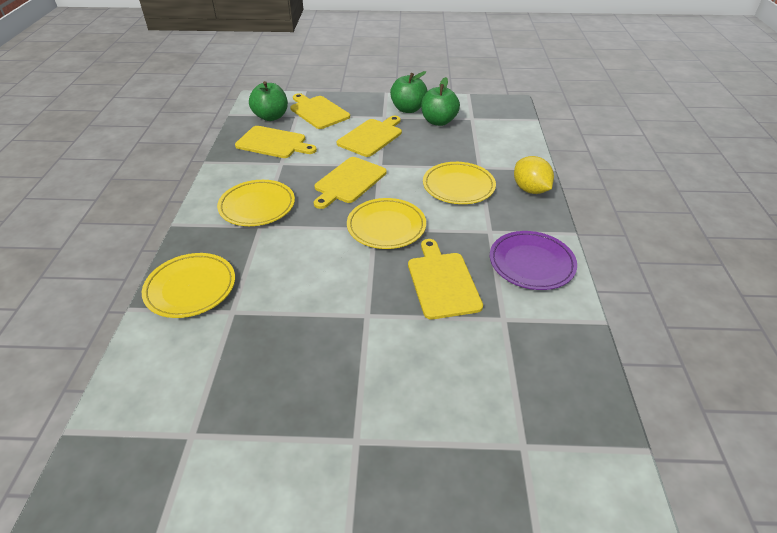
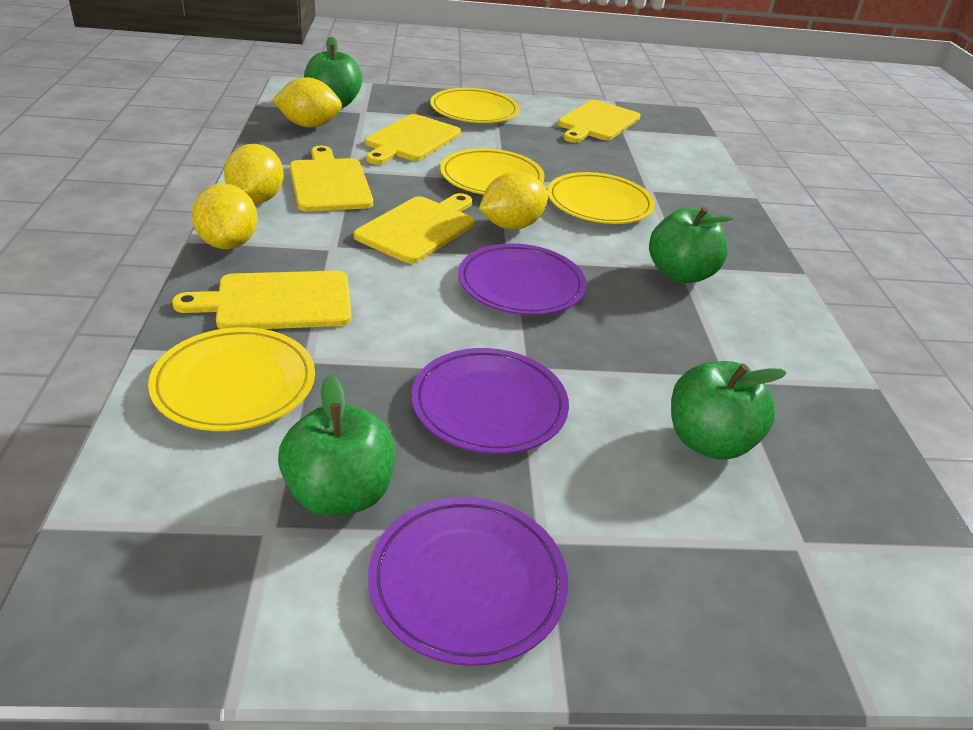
green apple: 3 -> 4
purple plate: 1 -> 3
yellow lemon: 1 -> 4

